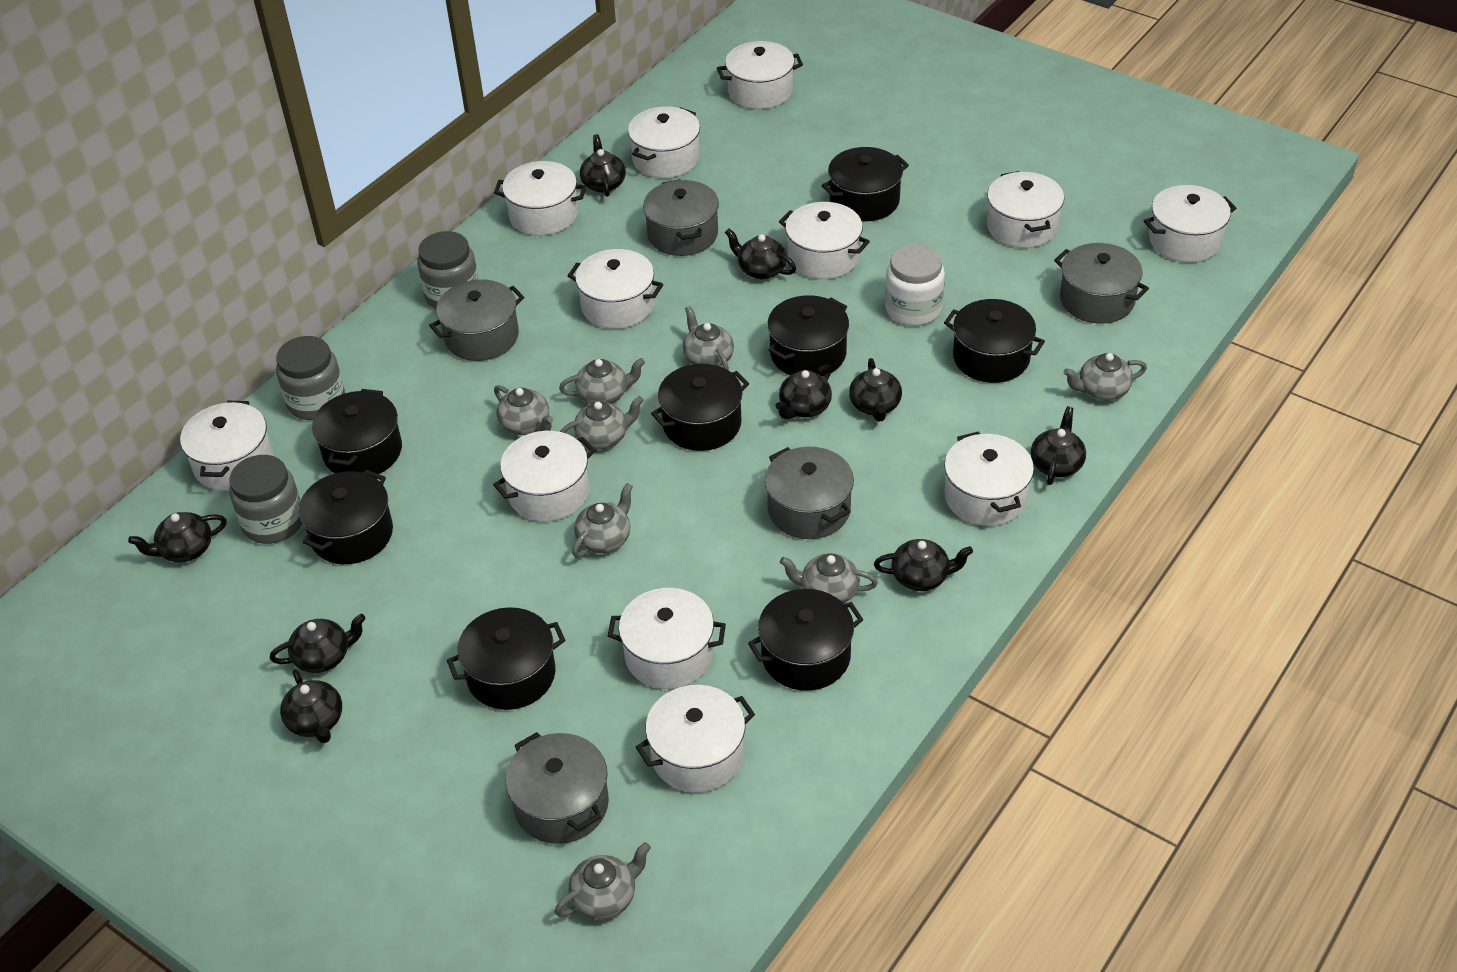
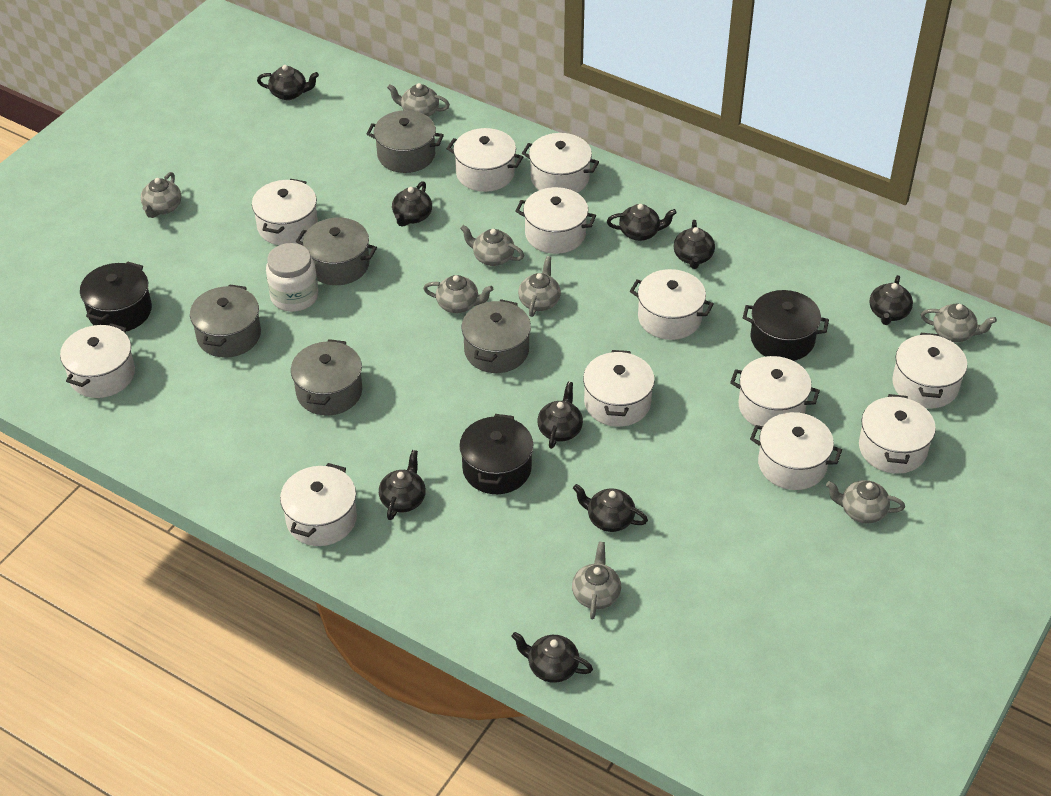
black pot: 8 -> 3
grey jar: 3 -> 0

